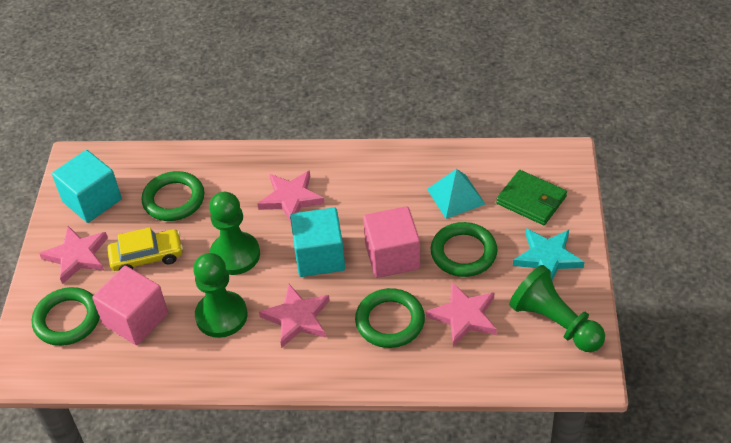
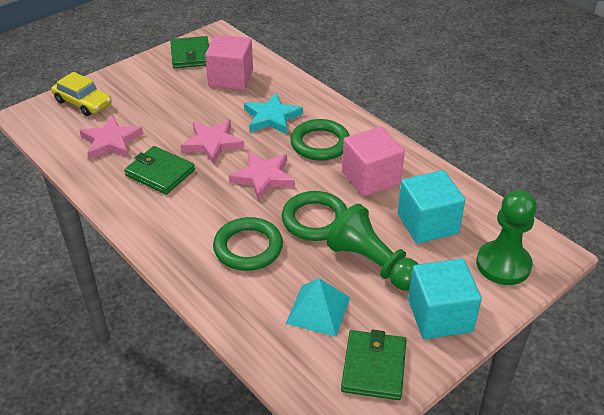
green pawn: 3 -> 2
green ring: 4 -> 3
green wallet: 1 -> 3
pink star: 4 -> 3

